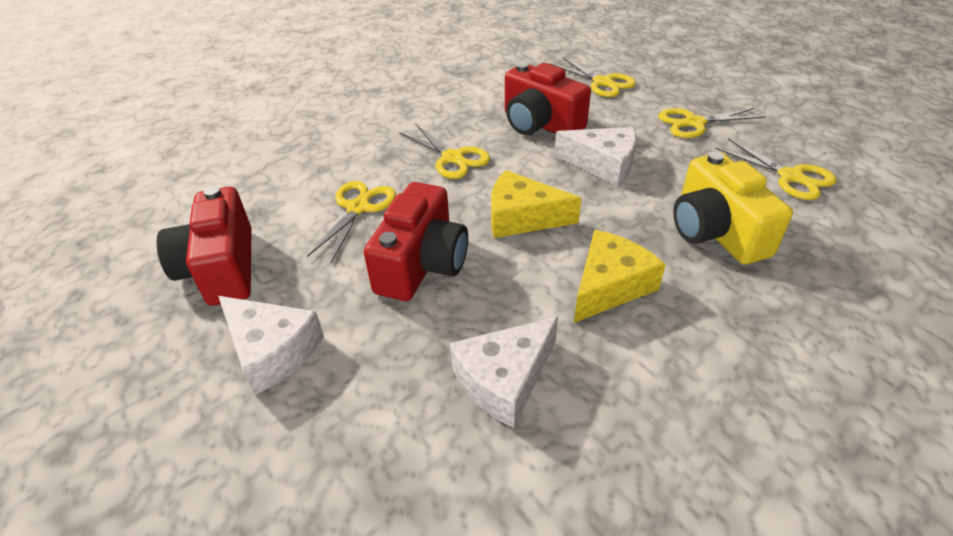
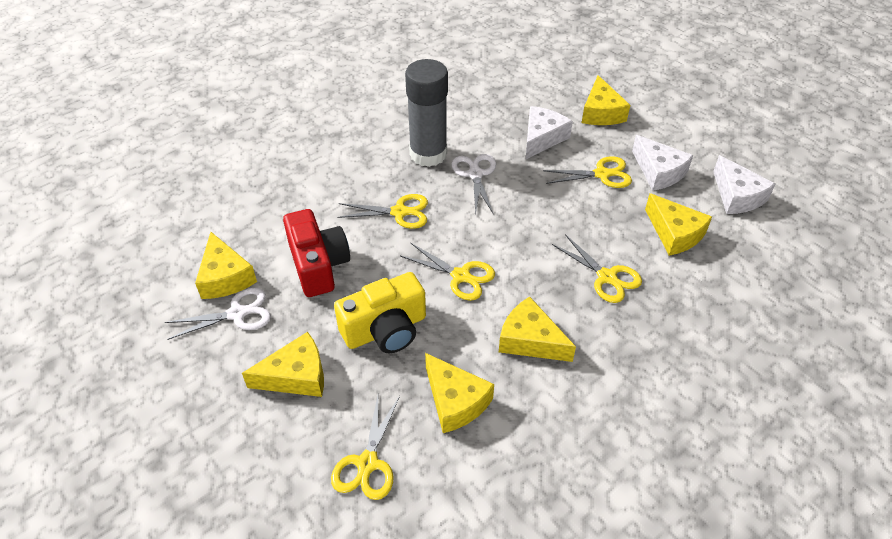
grey glue stick: 0 -> 1
red camera: 3 -> 1
white scissors: 0 -> 2
yellow cheese: 2 -> 6

